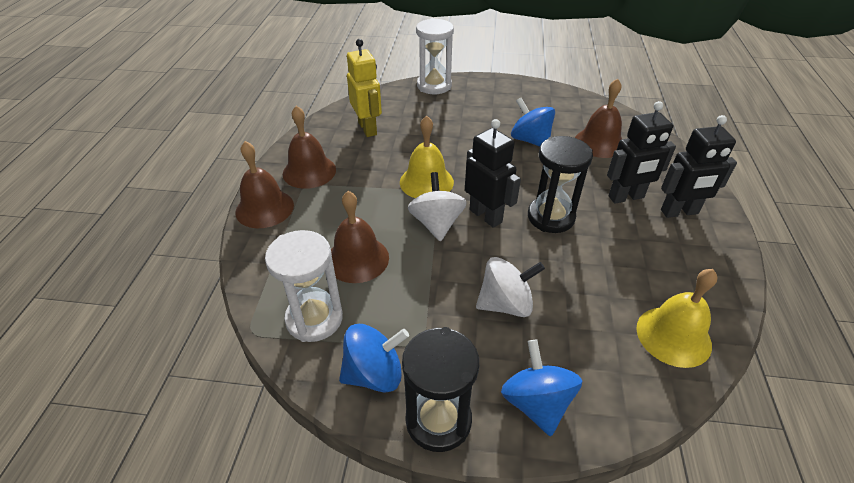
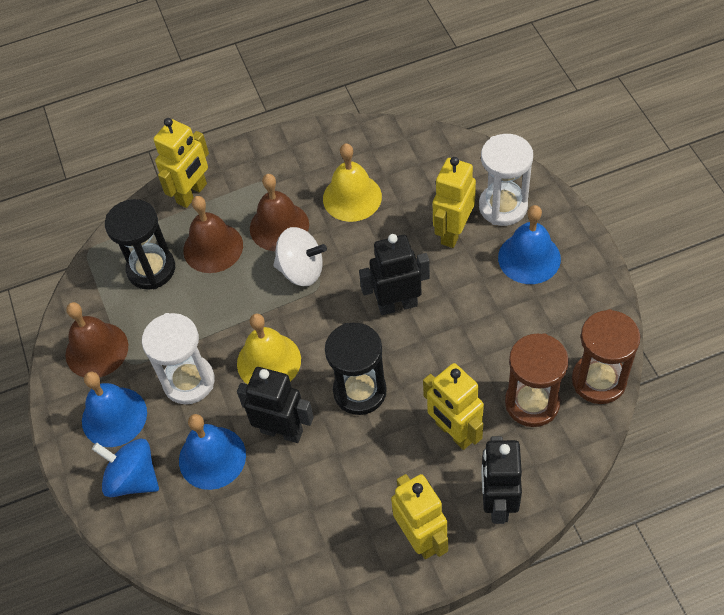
blue bell: 0 -> 3
blue spinning top: 3 -> 1
brown bell: 4 -> 3
brown hourglass: 0 -> 2
white spinning top: 2 -> 1
yellow robot: 1 -> 4

